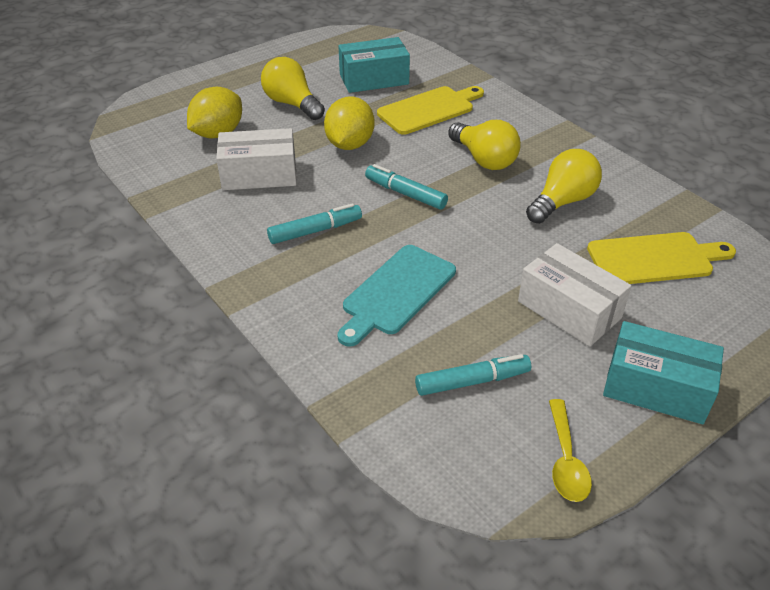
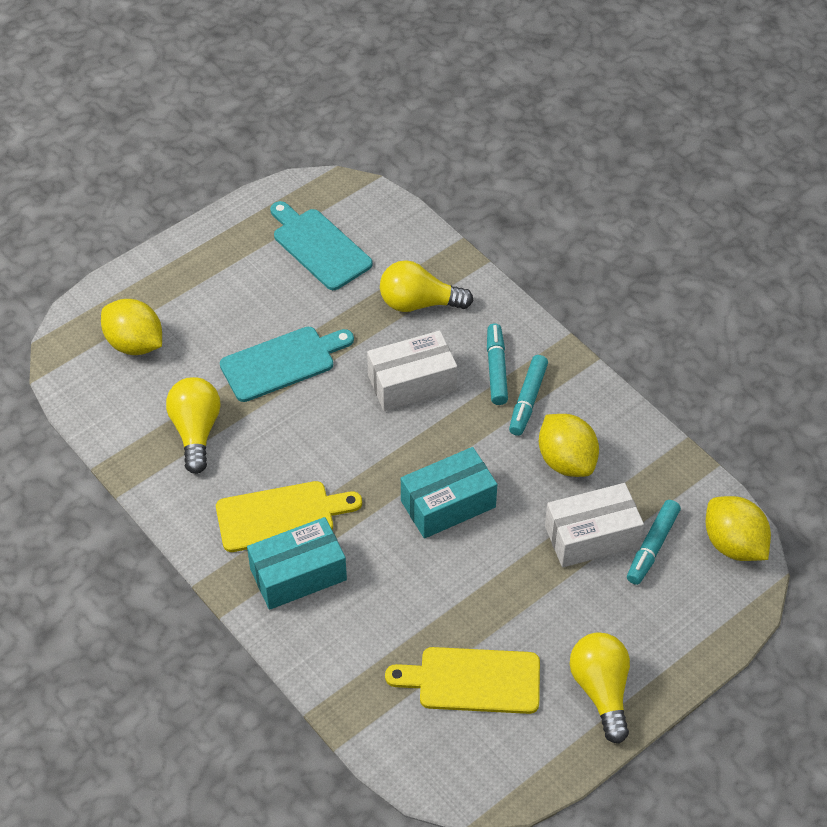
turquoise cutting board: 1 -> 2
yellow lemon: 2 -> 3
yellow spoon: 1 -> 0

